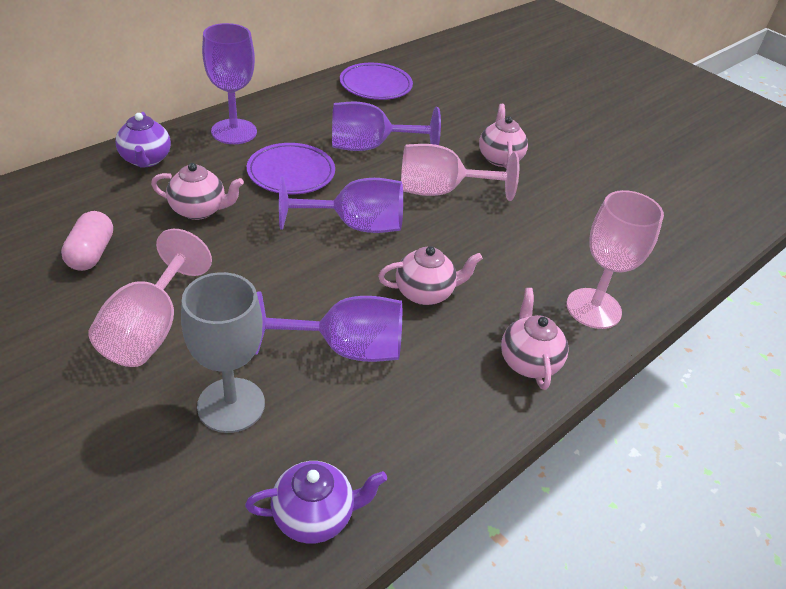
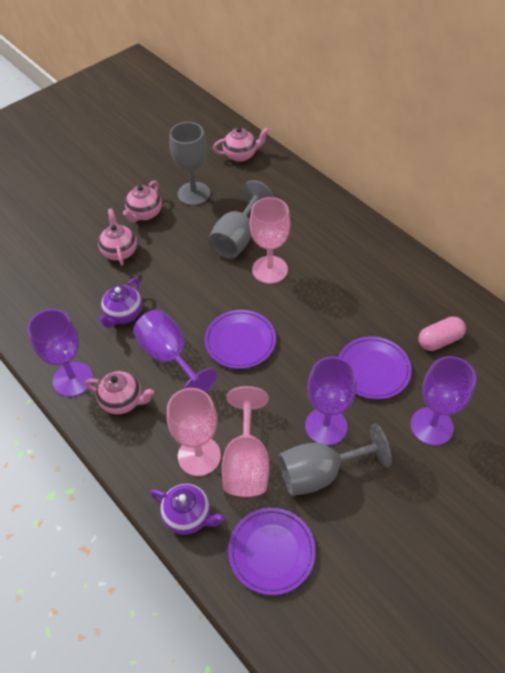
grey goblet: 1 -> 3
purple plate: 2 -> 3

